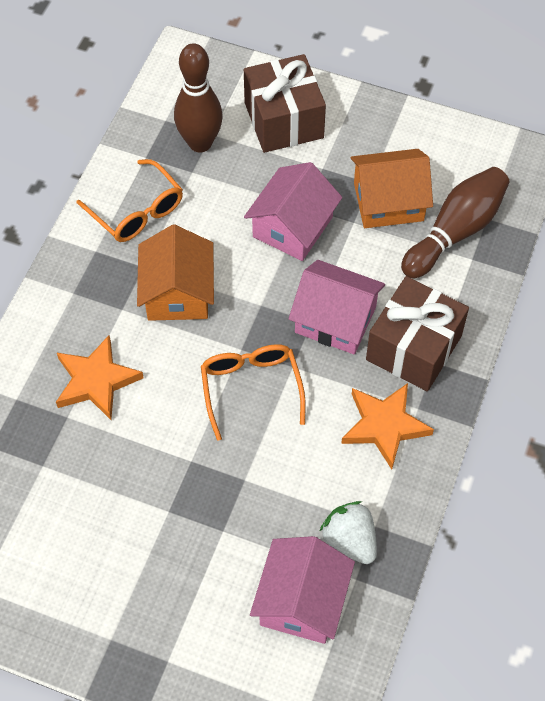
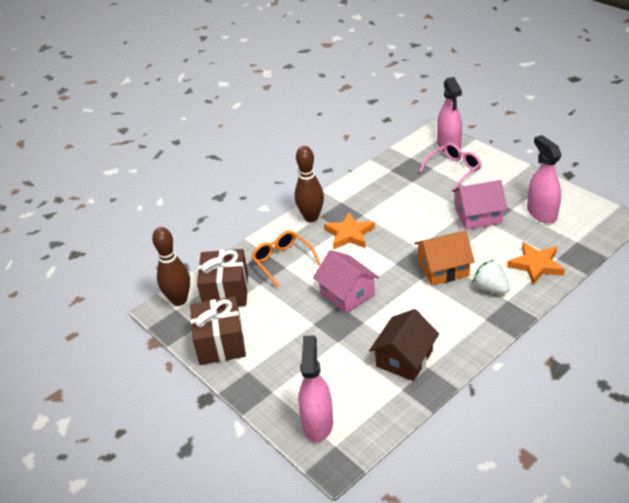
brown house: 0 -> 1
orange glasses: 2 -> 1
orange house: 2 -> 1
pink glasses: 0 -> 1
pink house: 3 -> 2
pink spray bottle: 0 -> 3

